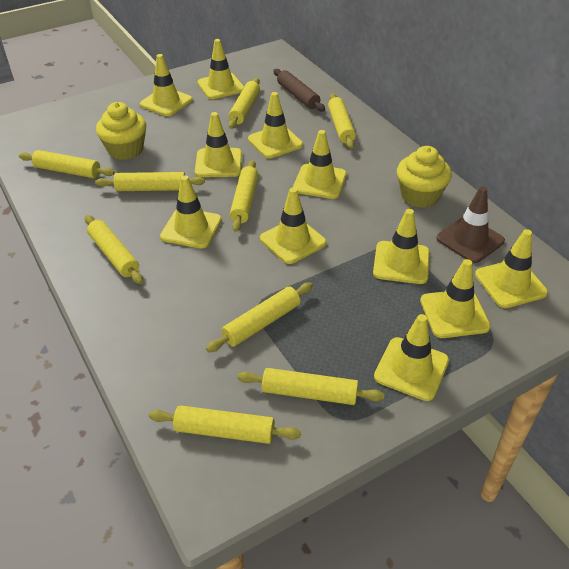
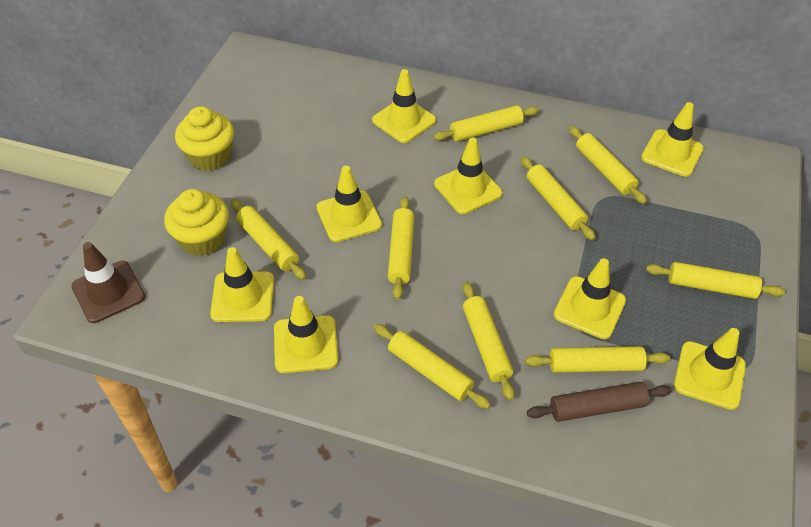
yellow traffic cone: 11 -> 8

